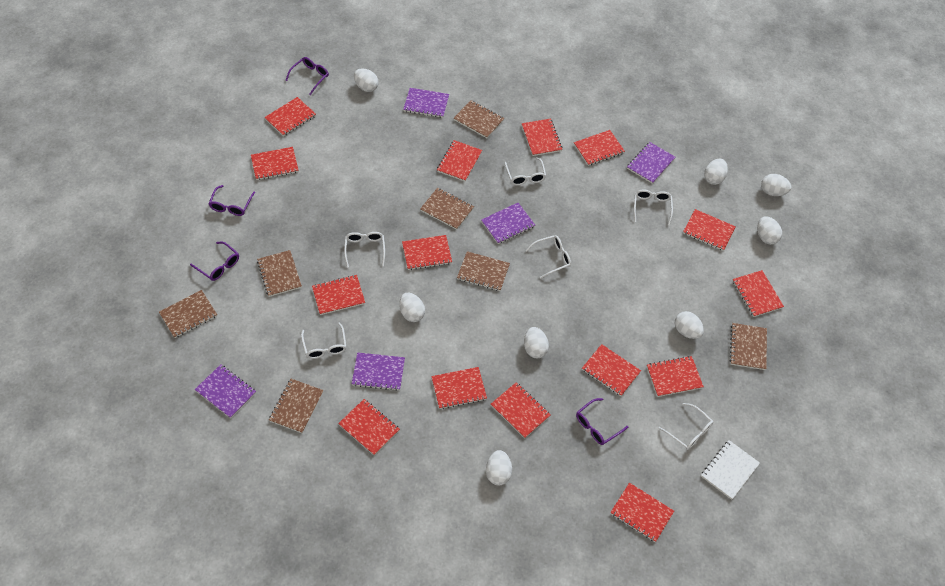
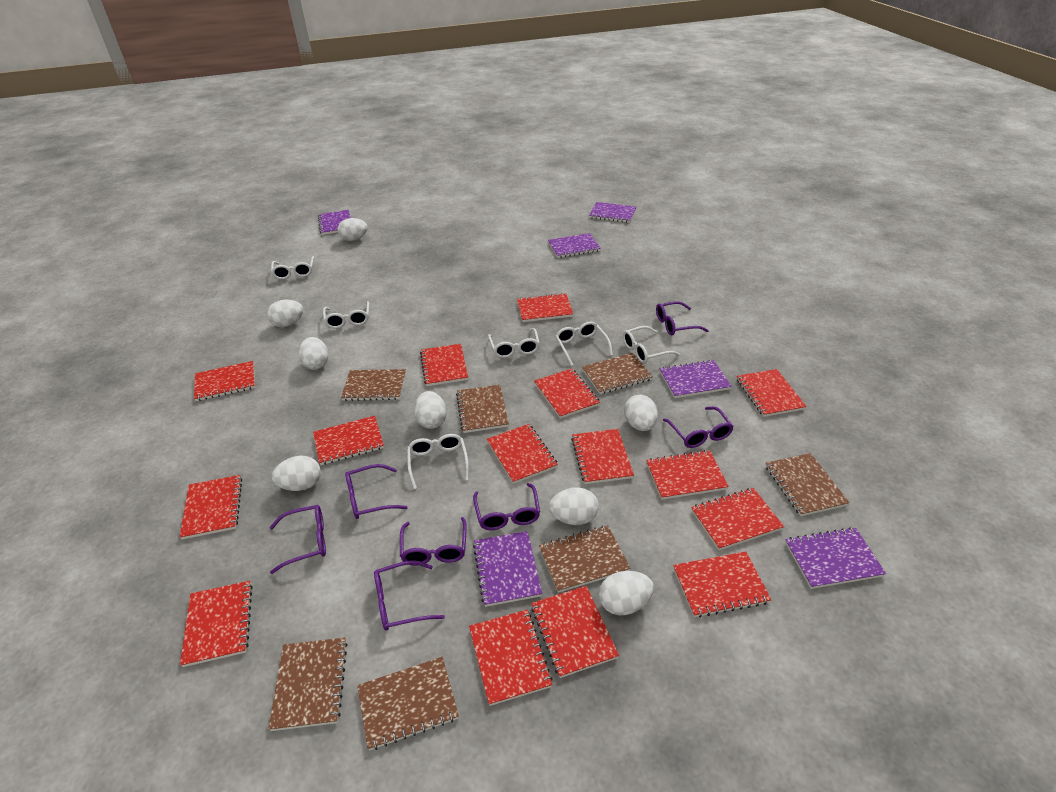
purple glasses: 4 -> 7
purple notebook: 5 -> 6
white notebook: 1 -> 0

